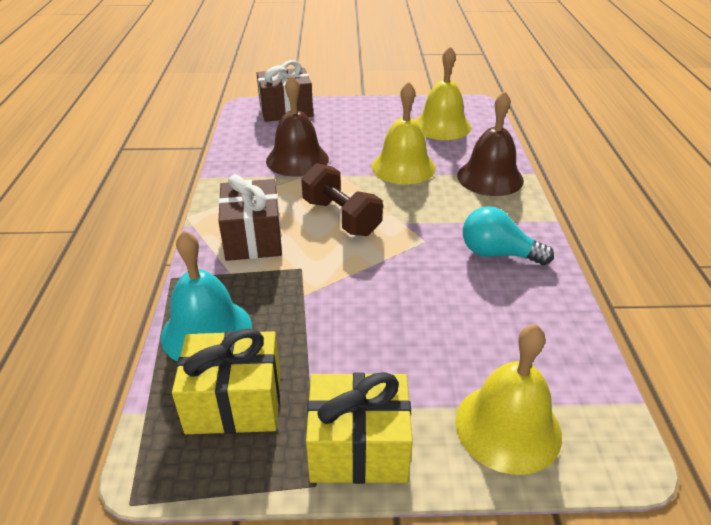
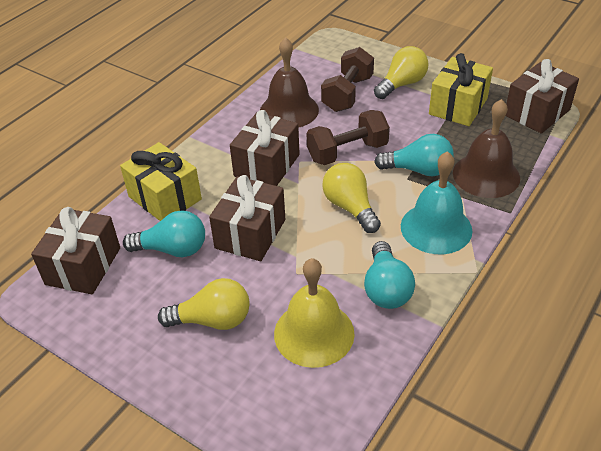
brown dumbbell: 1 -> 2
brown gift: 2 -> 4
turquoise light bulb: 1 -> 3
yellow bell: 3 -> 1
yellow light bulb: 0 -> 3

